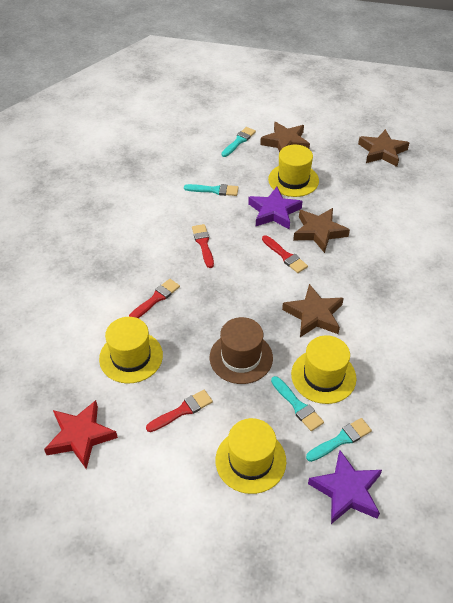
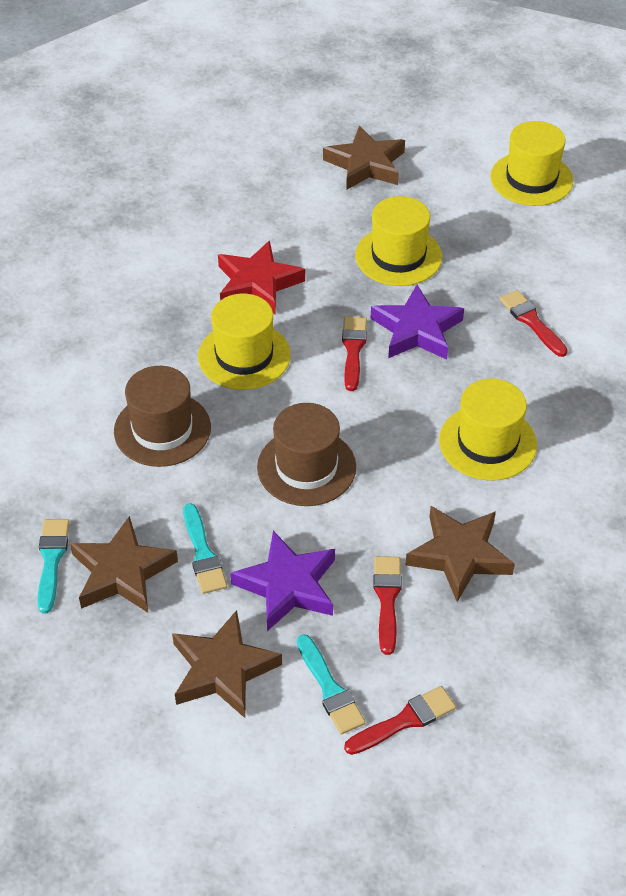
brown hat: 1 -> 2
turquoise brush: 4 -> 3

